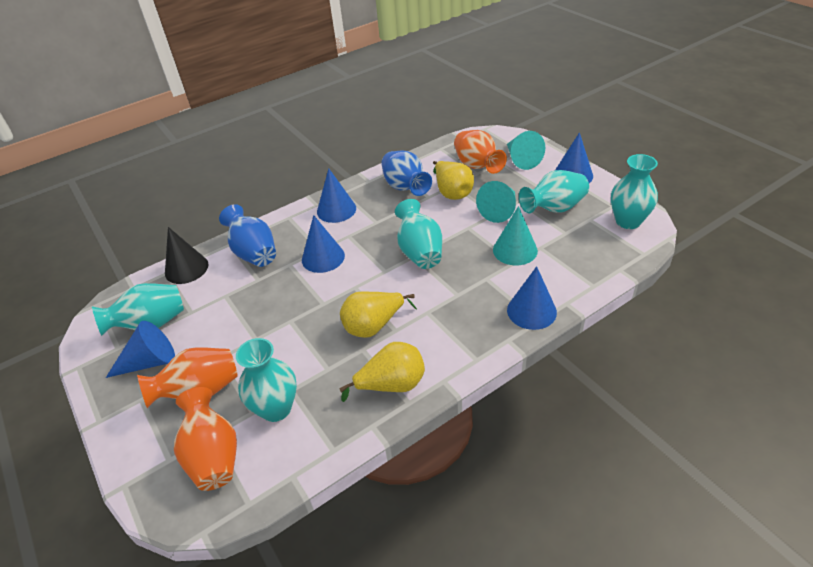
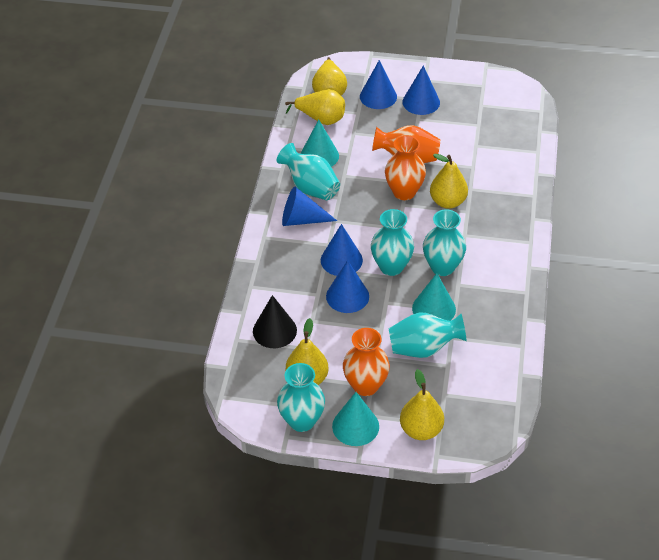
blue vase: 2 -> 0
yellow pear: 3 -> 5

